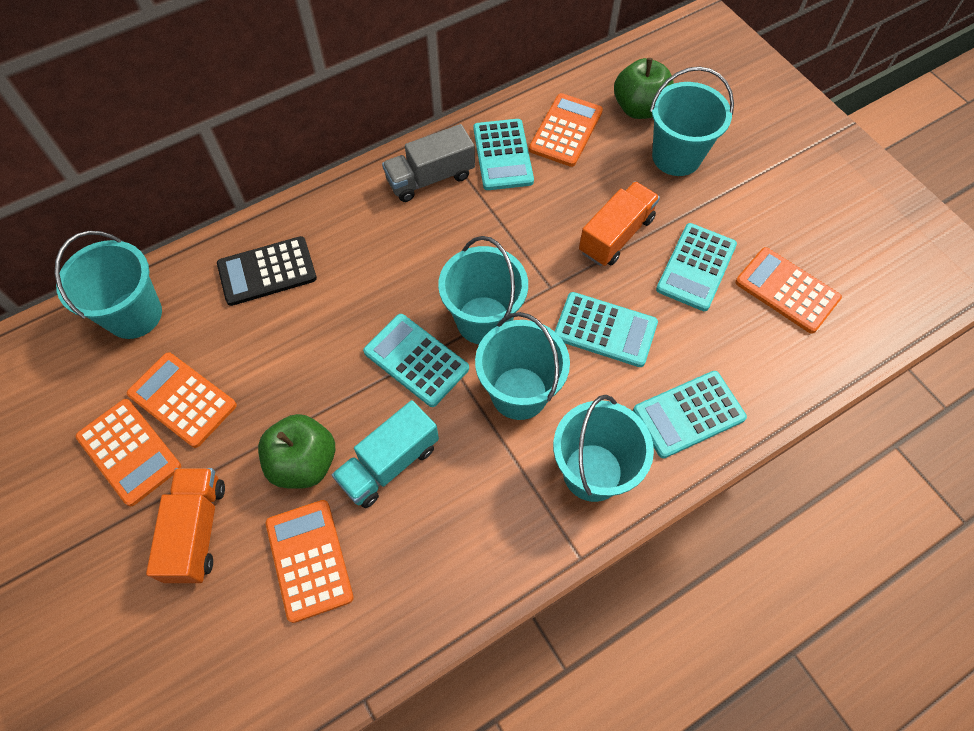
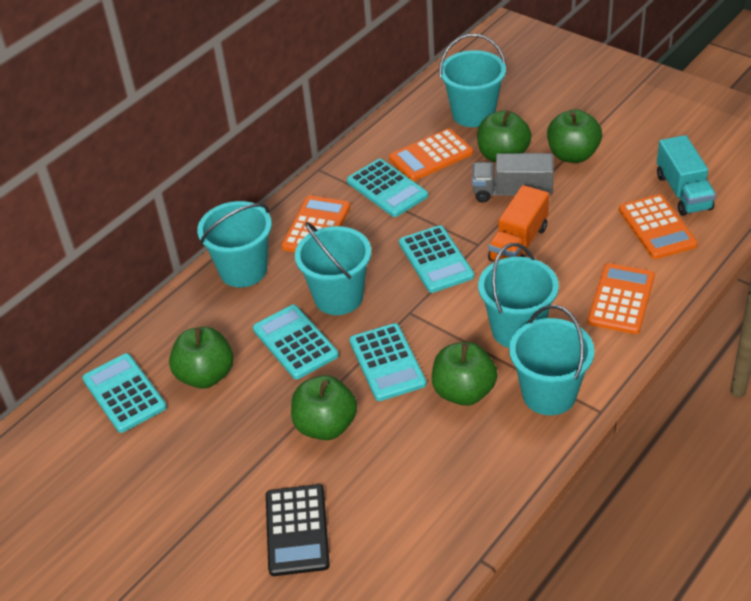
green apple: 2 -> 5
orange calculator: 5 -> 4
orange truck: 2 -> 1

